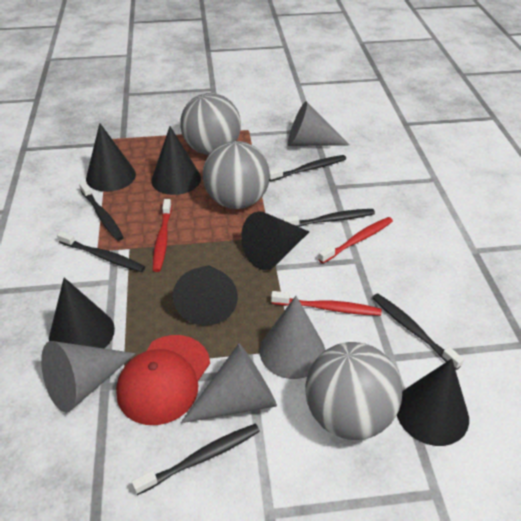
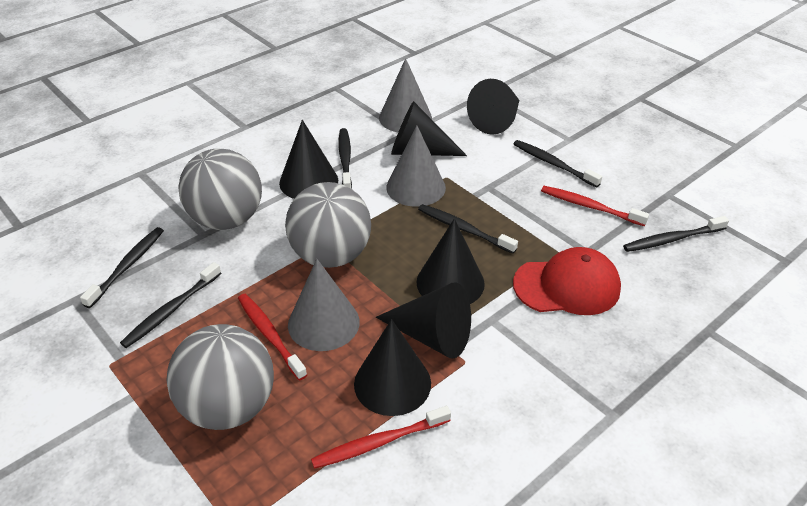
grey cone: 4 -> 3

